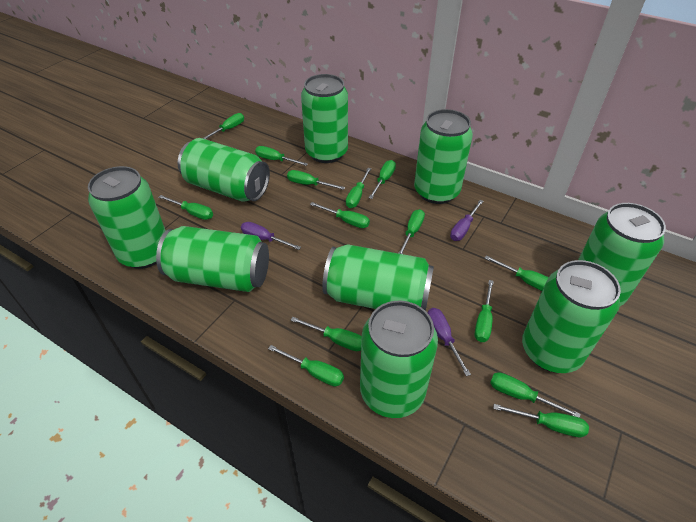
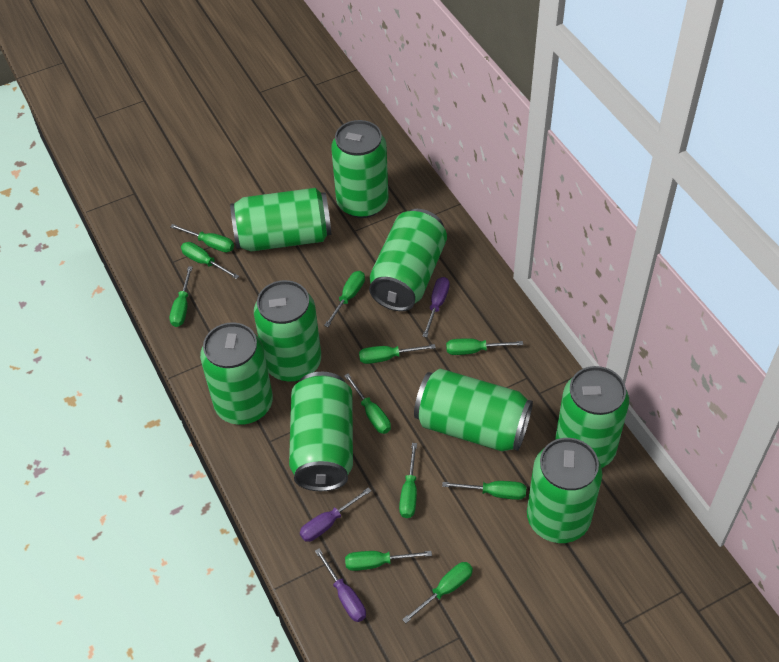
green screwdriver: 14 -> 11

